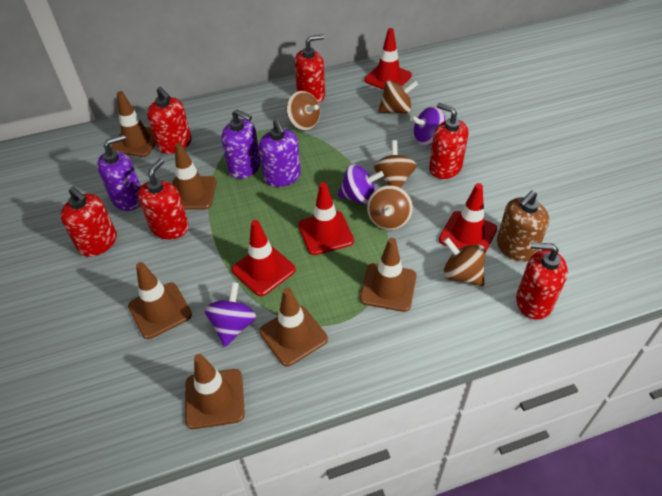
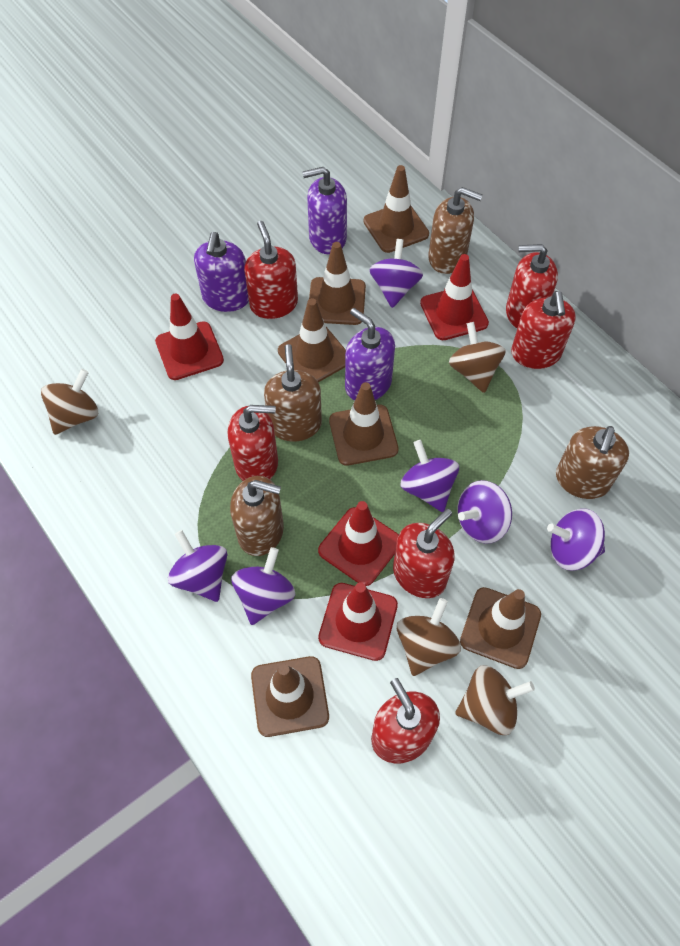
brown soap dispenser: 1 -> 4
brown spinning top: 5 -> 4
purple spinning top: 3 -> 6

